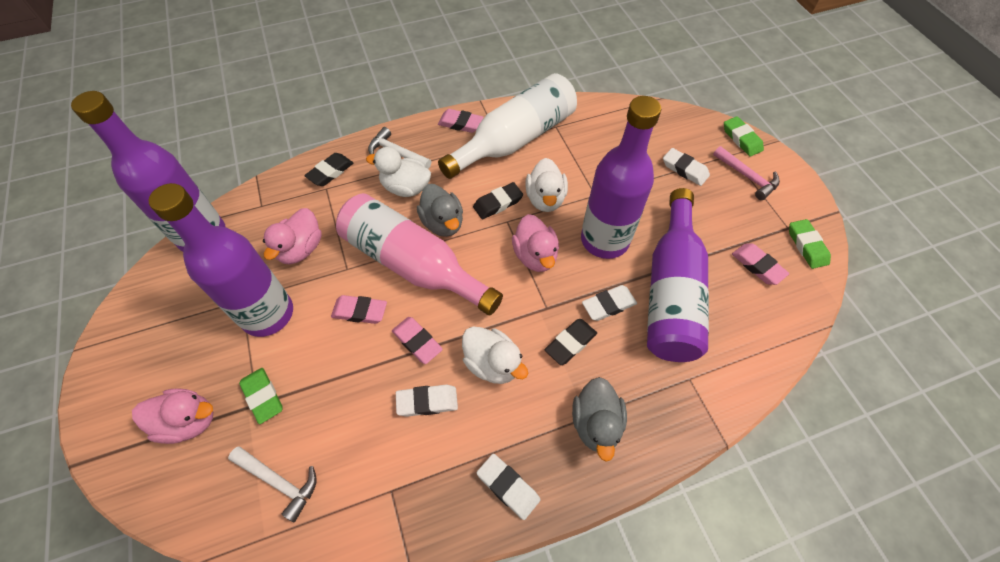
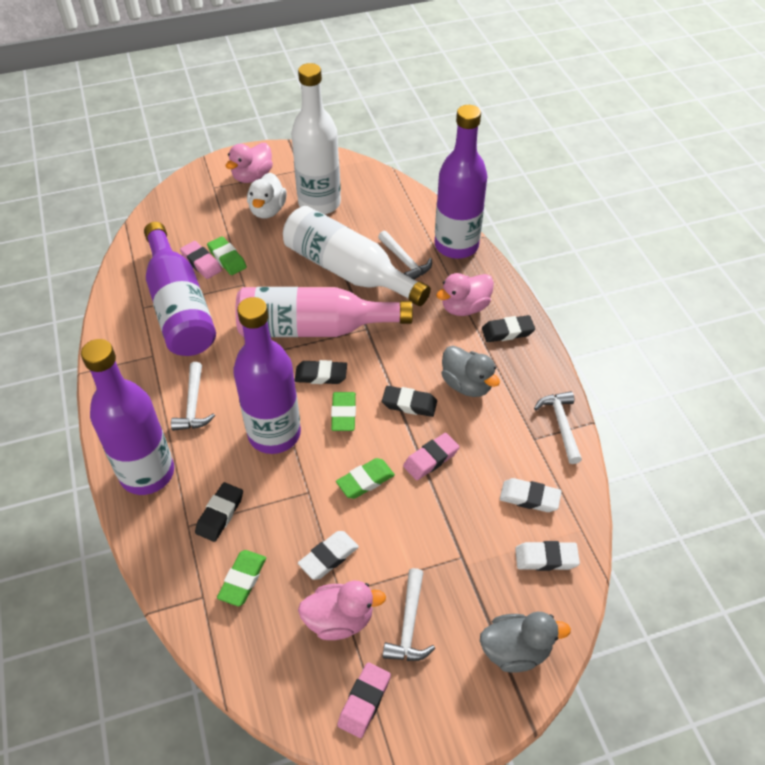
black eraser: 3 -> 4
green eraser: 3 -> 4
pink eraser: 4 -> 3
pink hammer: 1 -> 0
white bottle: 1 -> 2
white duck: 3 -> 1
white eraser: 4 -> 3
white hammer: 2 -> 4

